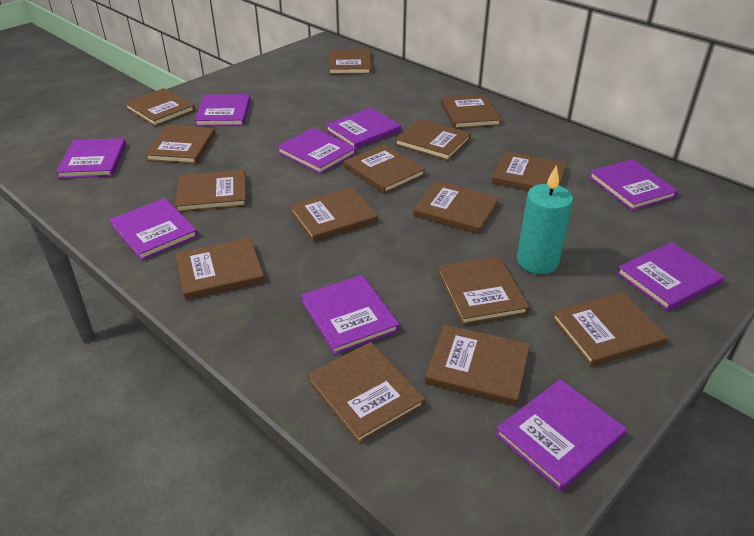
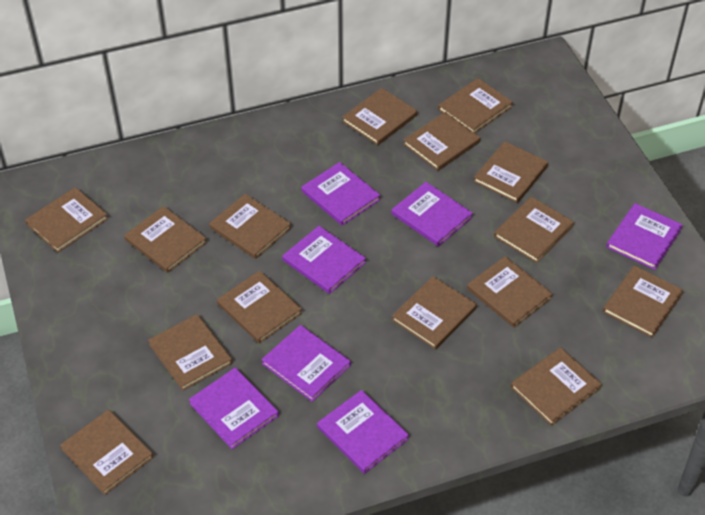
purple book: 9 -> 7
turquoise candle: 1 -> 0

